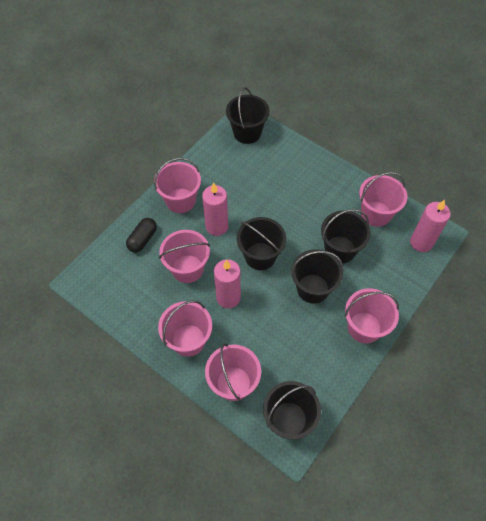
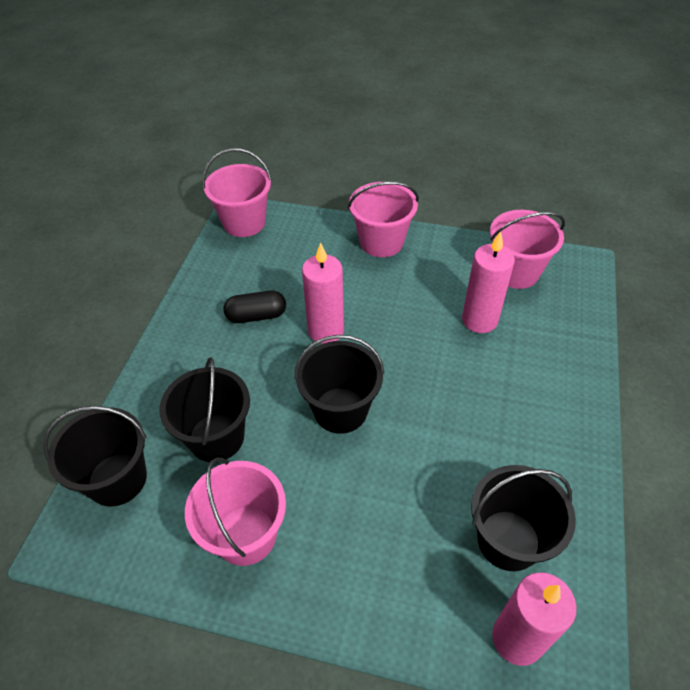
black bucket: 5 -> 4
pink bucket: 6 -> 4

